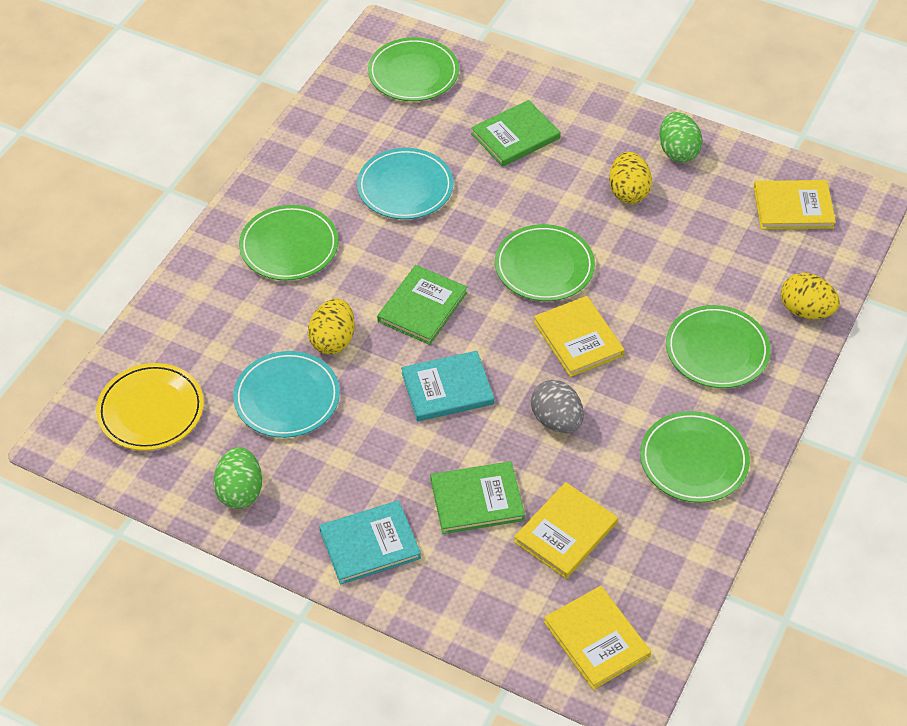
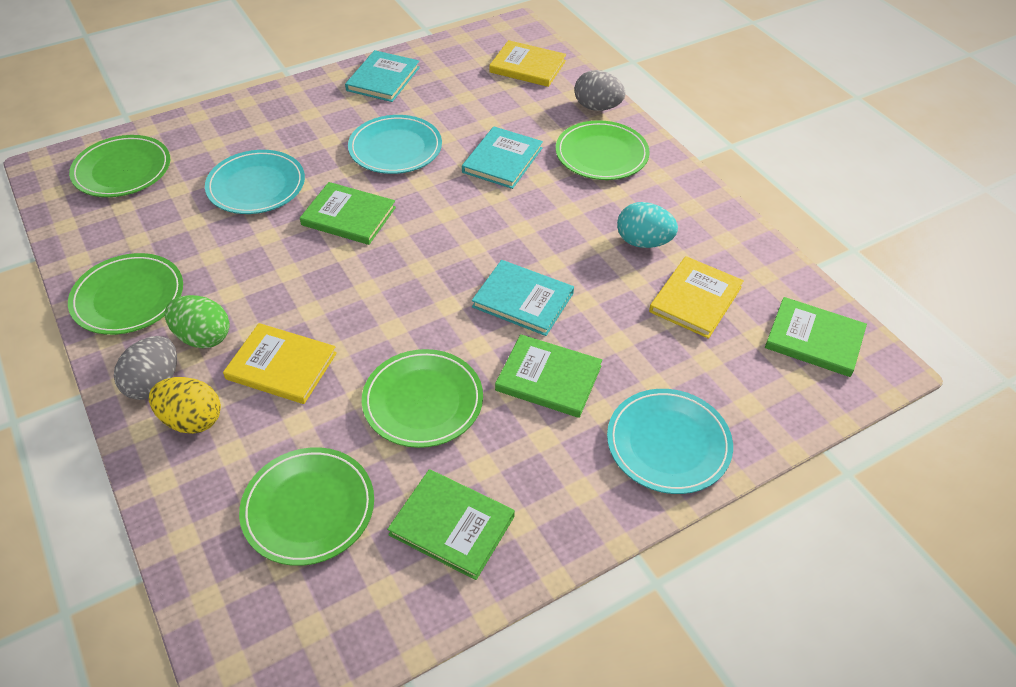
green book: 3 -> 4
green egg: 2 -> 1
grey egg: 1 -> 2
turquoise book: 2 -> 3
turquoise egg: 0 -> 1
turquoise plate: 2 -> 3
yellow book: 4 -> 3
yellow egg: 3 -> 1
yellow plate: 1 -> 0

